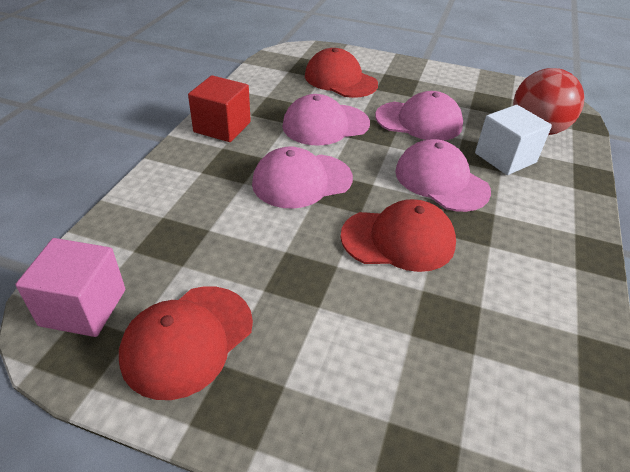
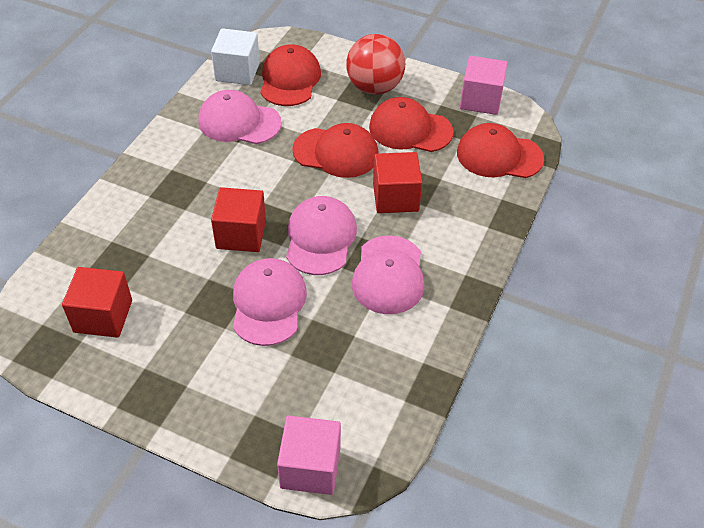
pink cube: 1 -> 2
red cap: 3 -> 4
red cube: 1 -> 3

